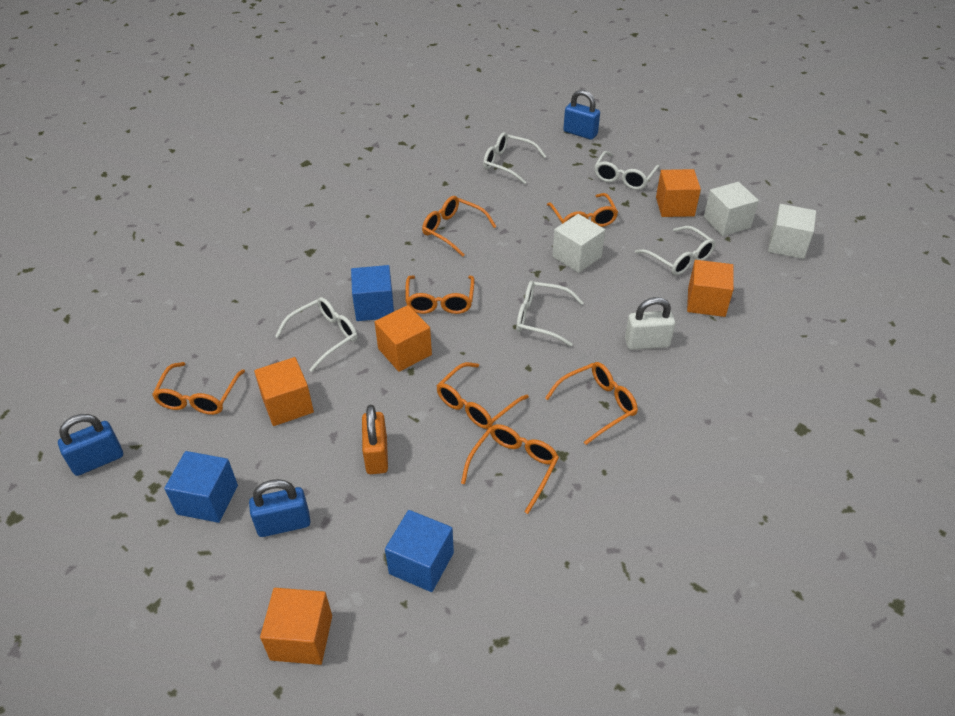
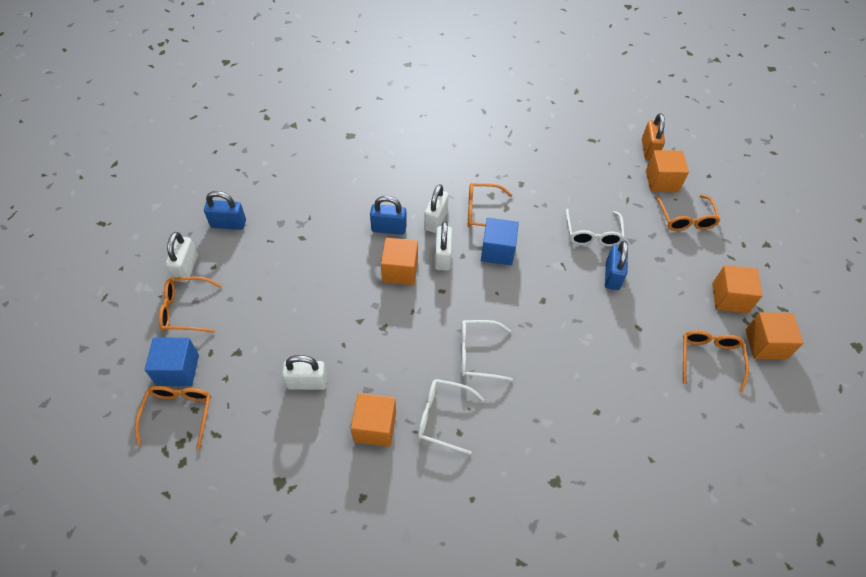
blue cube: 3 -> 2
orange glasses: 7 -> 5
white cube: 3 -> 0
white glasses: 5 -> 3
white padlock: 1 -> 4

